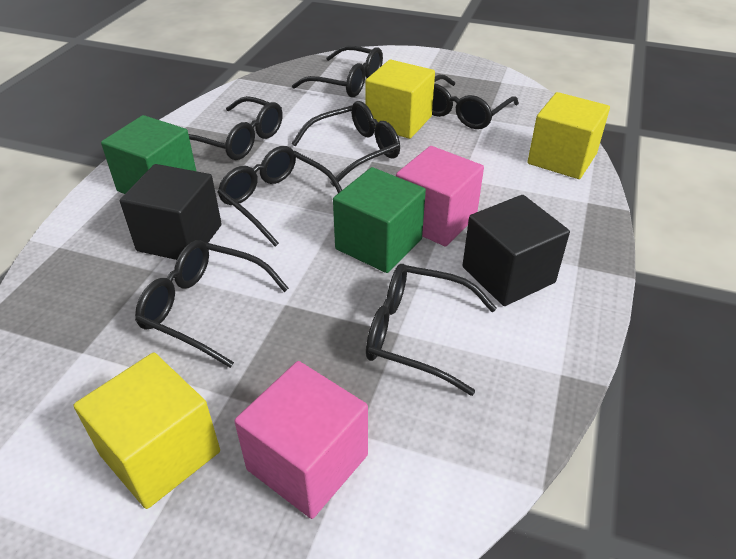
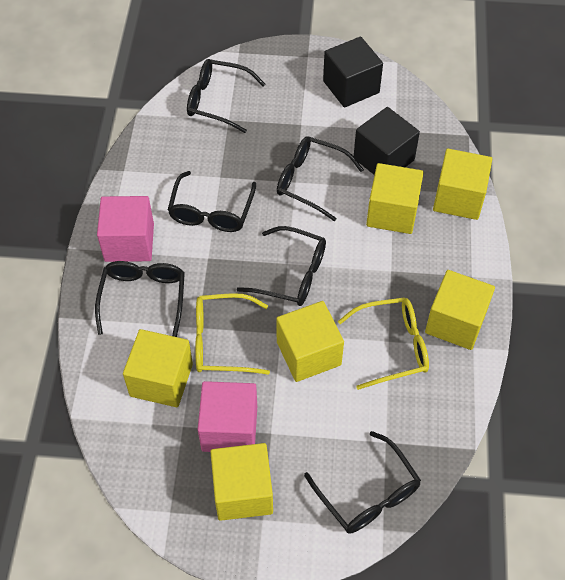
black glasses: 7 -> 6
green cube: 2 -> 0
yellow cube: 3 -> 6
yellow glasses: 0 -> 2

